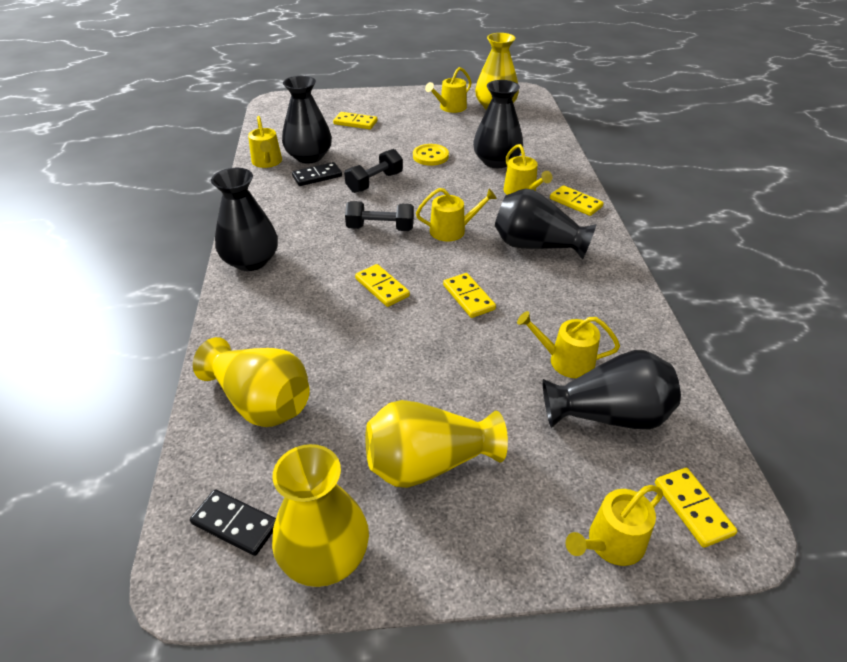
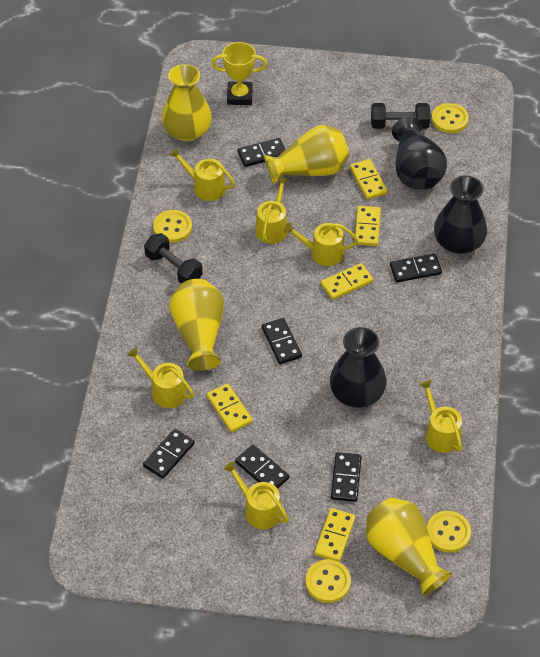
black domino: 2 -> 6
black vase: 5 -> 3
yellow button: 1 -> 4
yellow trophy: 0 -> 1

